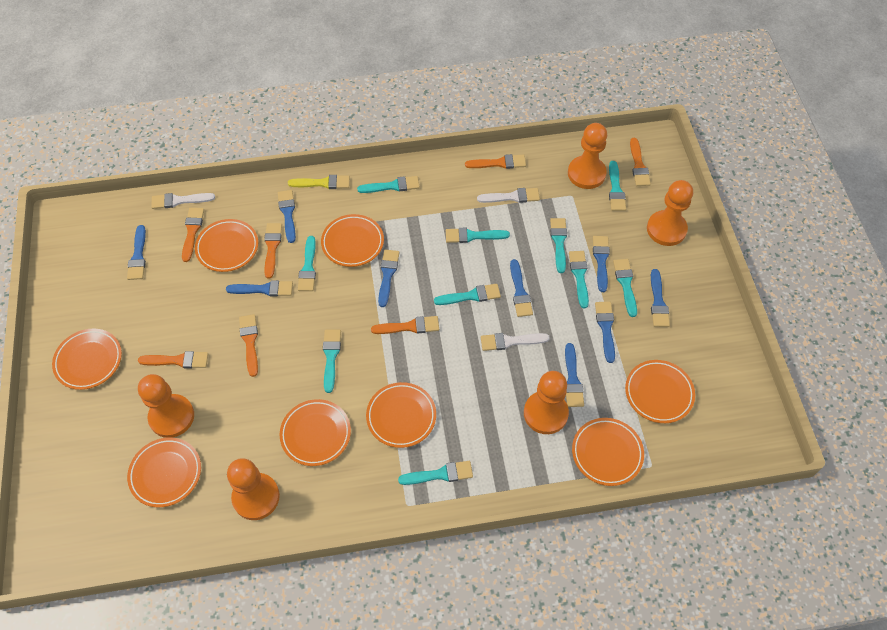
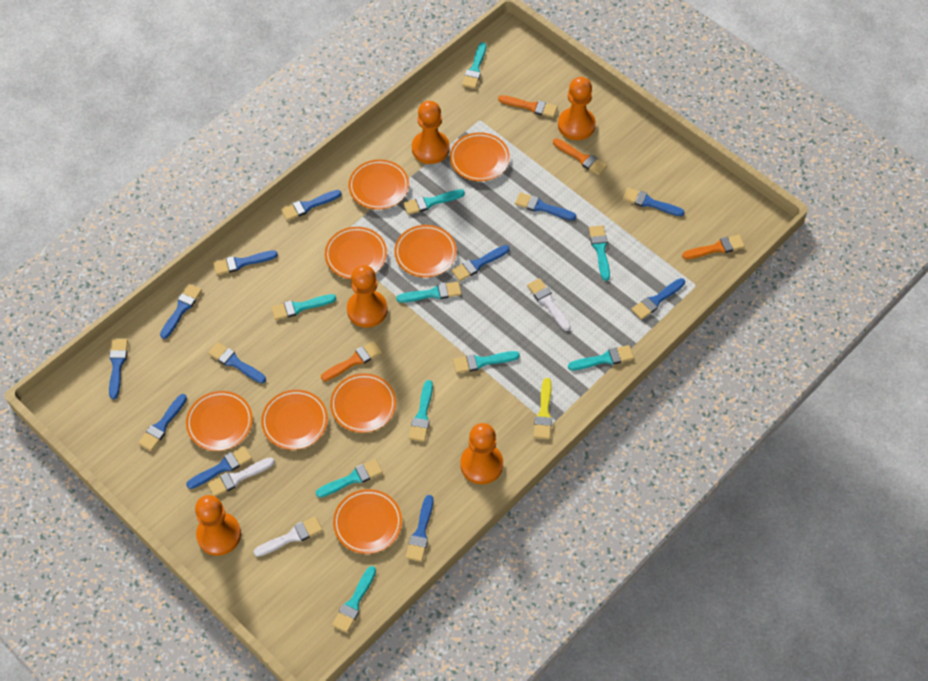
blue brush: 9 -> 12
orange brush: 7 -> 4

